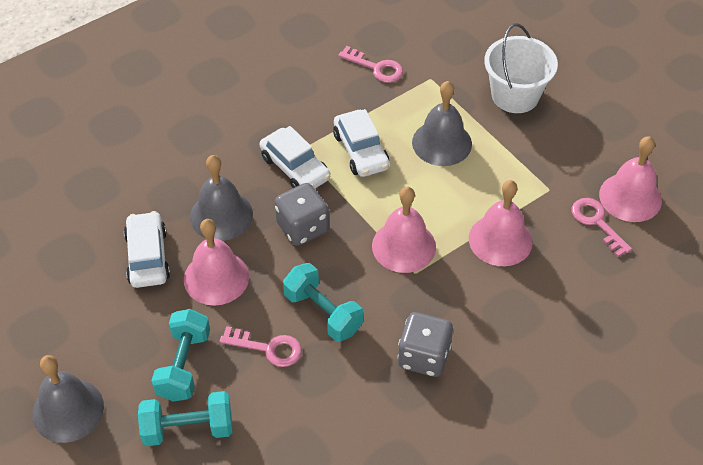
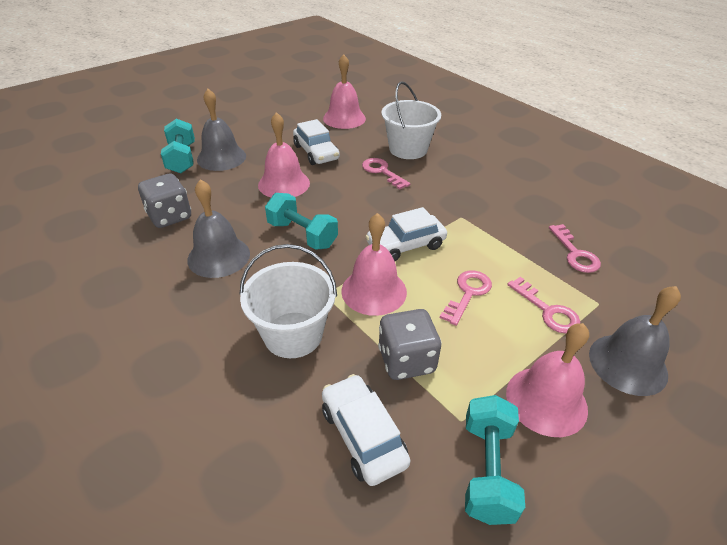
pink key: 3 -> 4
white bucket: 1 -> 2

